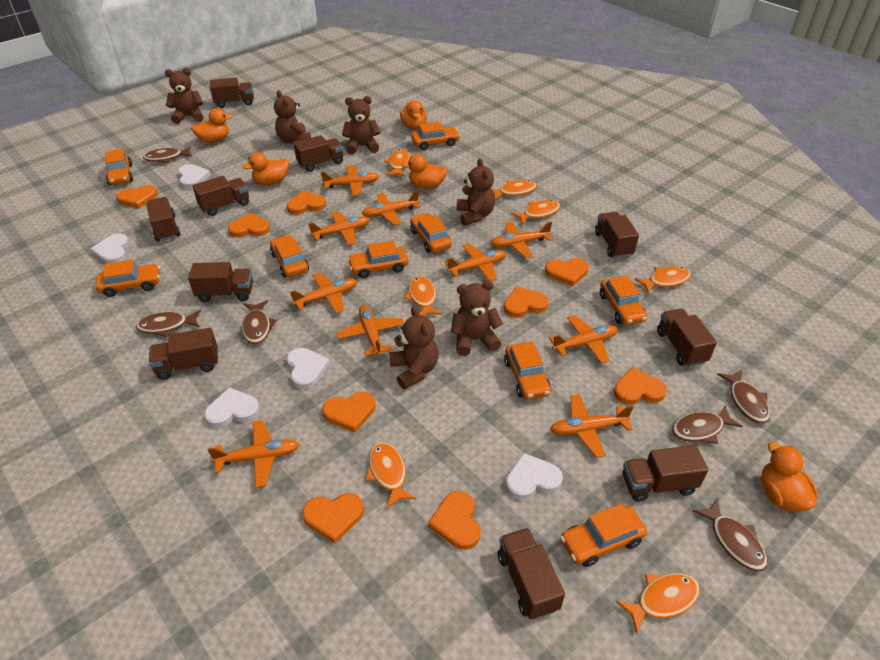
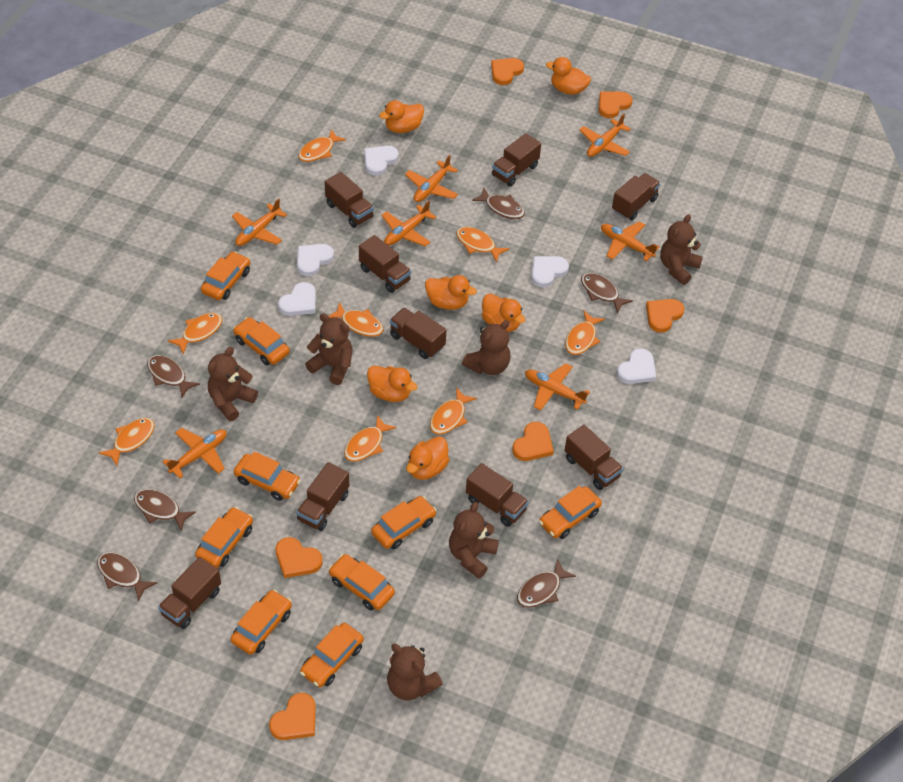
brown truck: 10 -> 9
orange duck: 5 -> 6
orange fish: 7 -> 8
orange heart: 9 -> 6
orange plane: 10 -> 7

